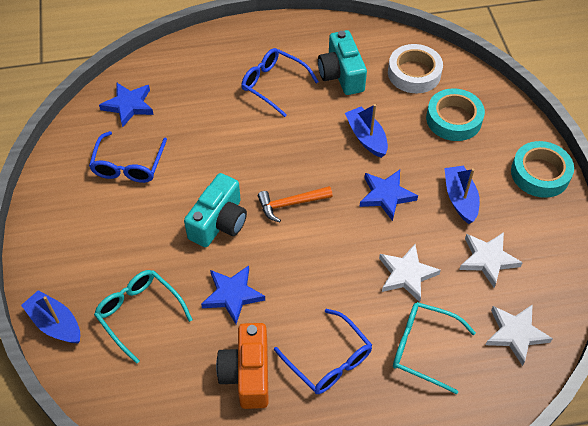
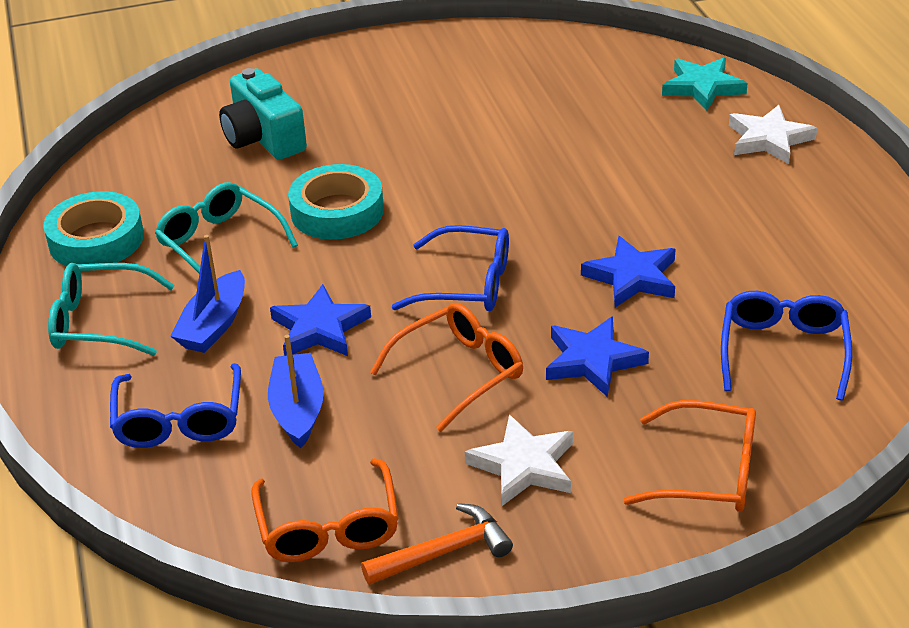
blue boat: 3 -> 2
orange camera: 1 -> 0
orange glasses: 0 -> 3
turquoise camera: 2 -> 1
turquoise star: 0 -> 1
white star: 3 -> 2
white tape: 1 -> 0

